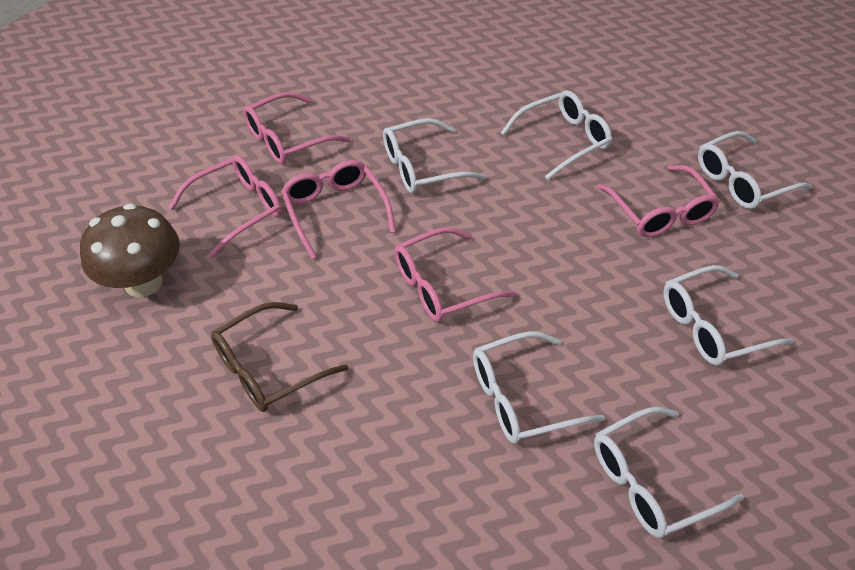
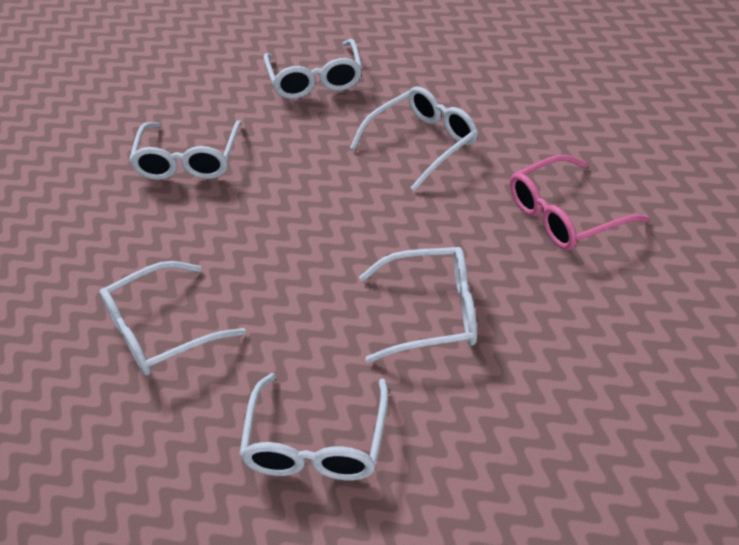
brown glasses: 1 -> 0
brown mushroom: 1 -> 0
pink glasses: 5 -> 1

